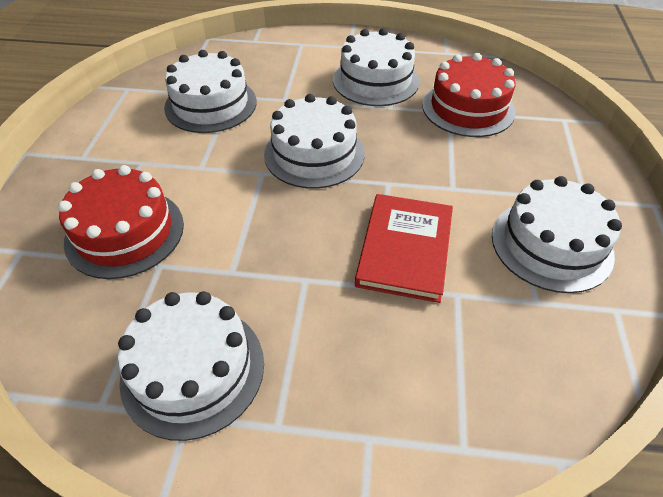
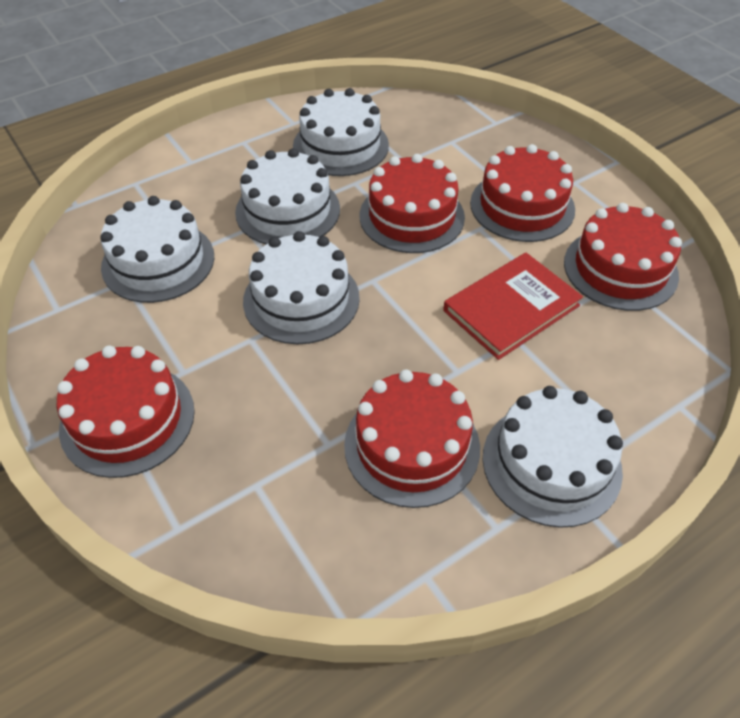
red cake: 2 -> 5

